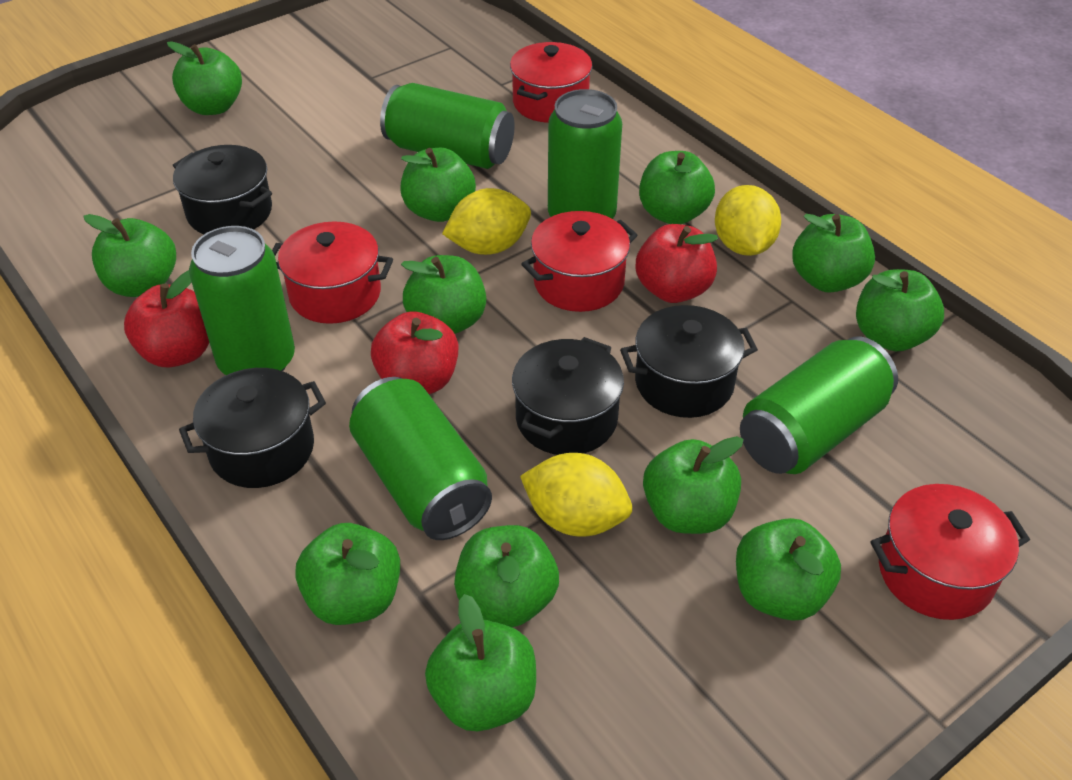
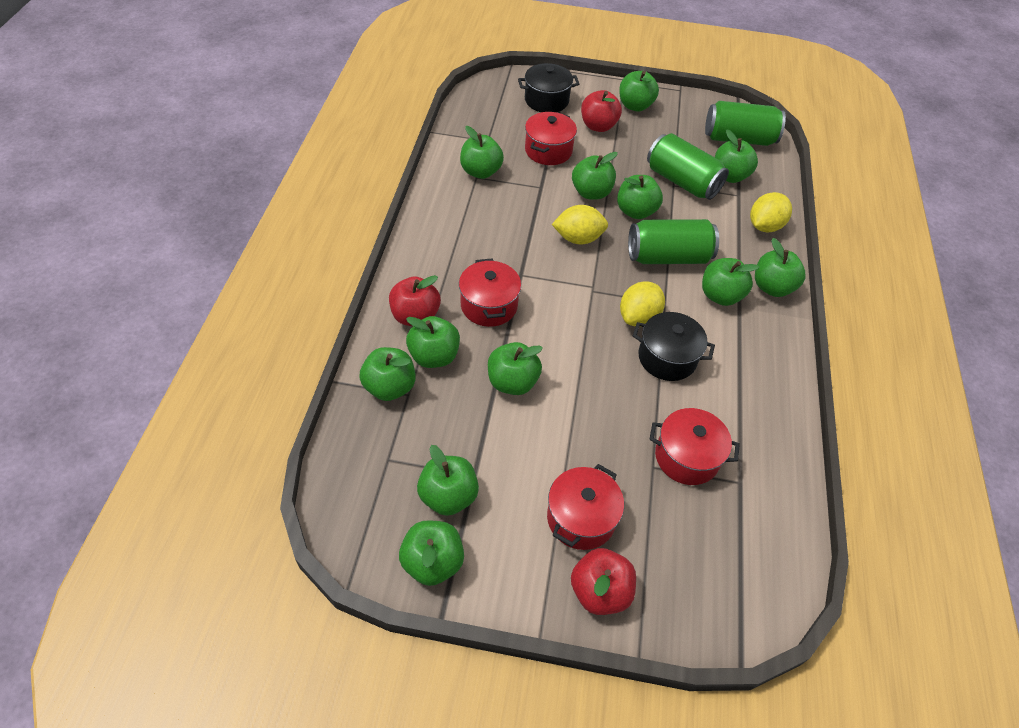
black pot: 4 -> 2
green can: 5 -> 3

